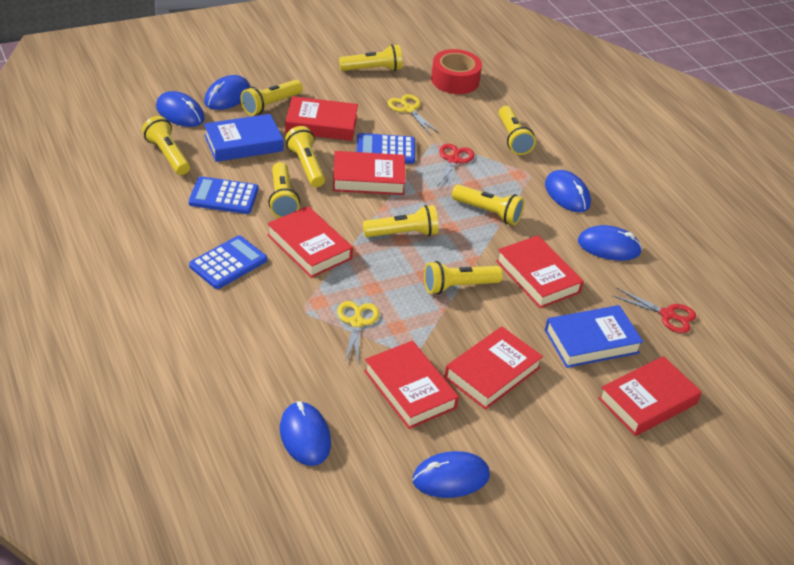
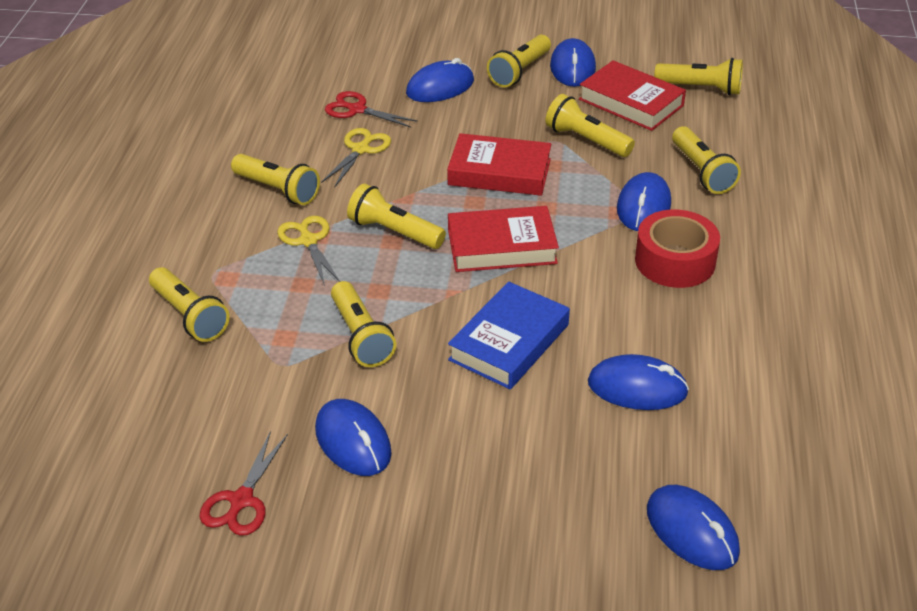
blue book: 2 -> 1
blue calculator: 3 -> 0
red book: 7 -> 3
yellow flashlight: 9 -> 8

